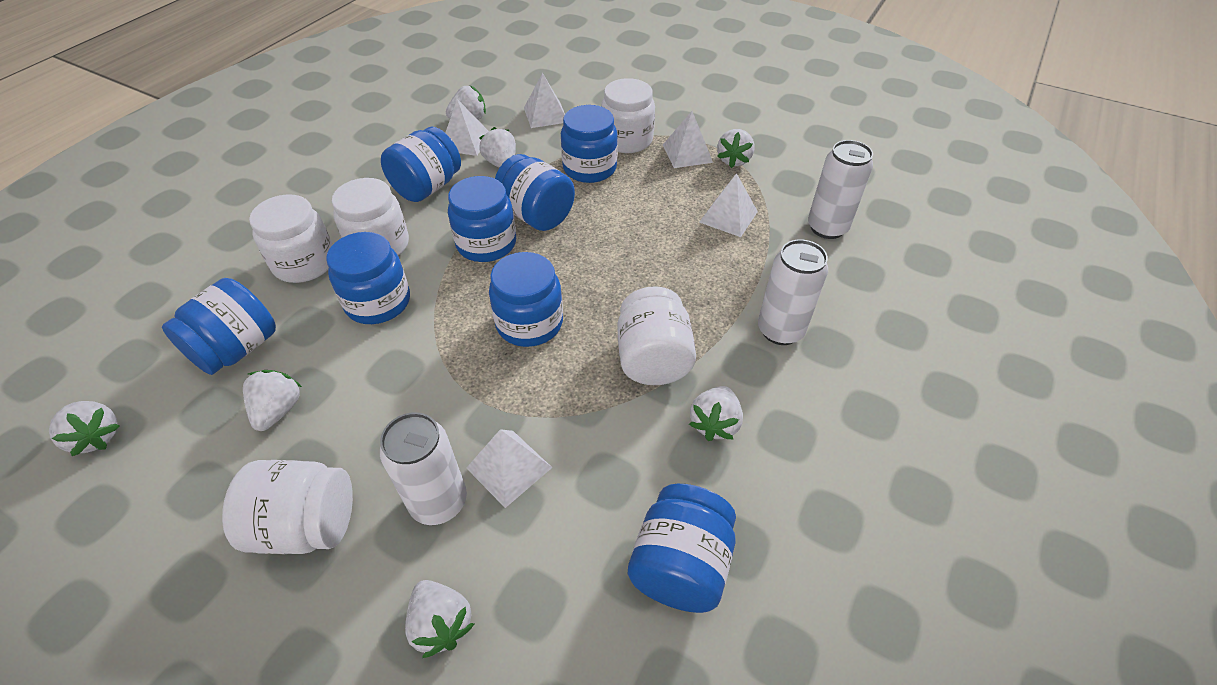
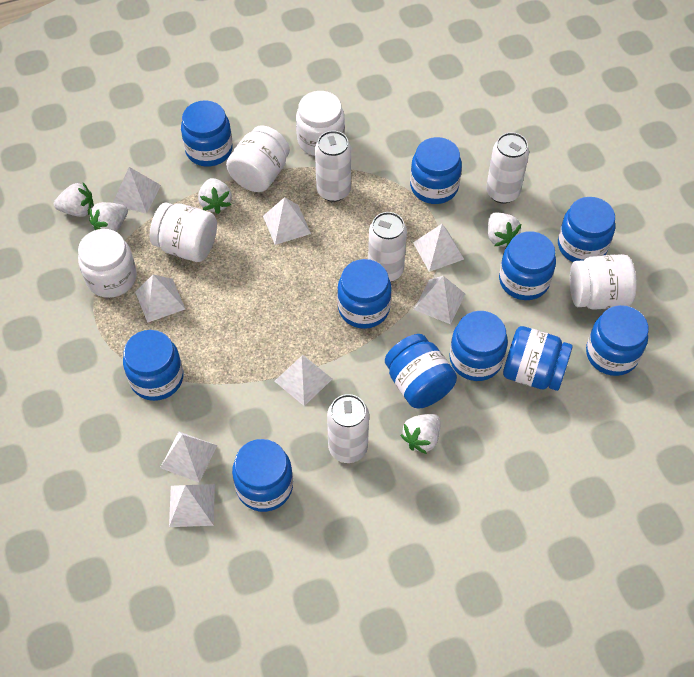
blue jar: 8 -> 11
white can: 3 -> 4
white pyramid: 5 -> 8
white strawberry: 7 -> 5

